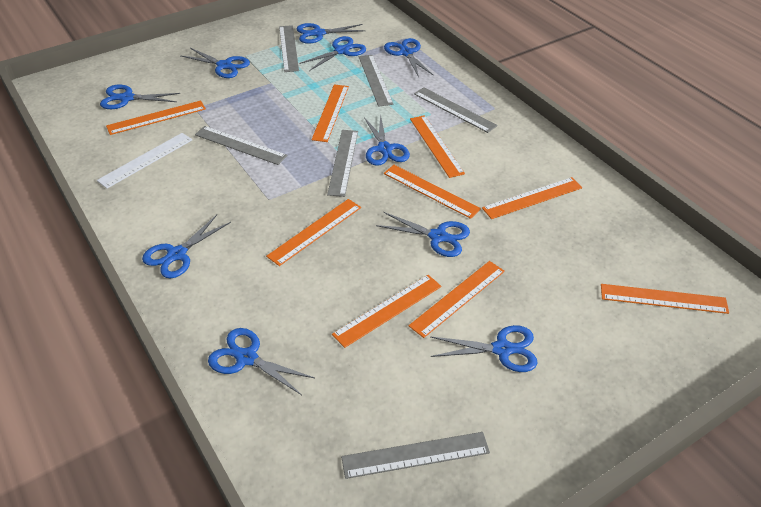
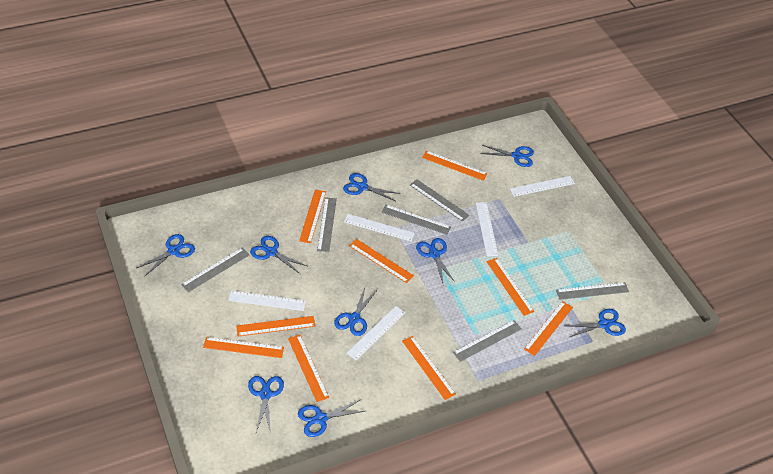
blue scissors: 10 -> 9
white ruler: 1 -> 5

